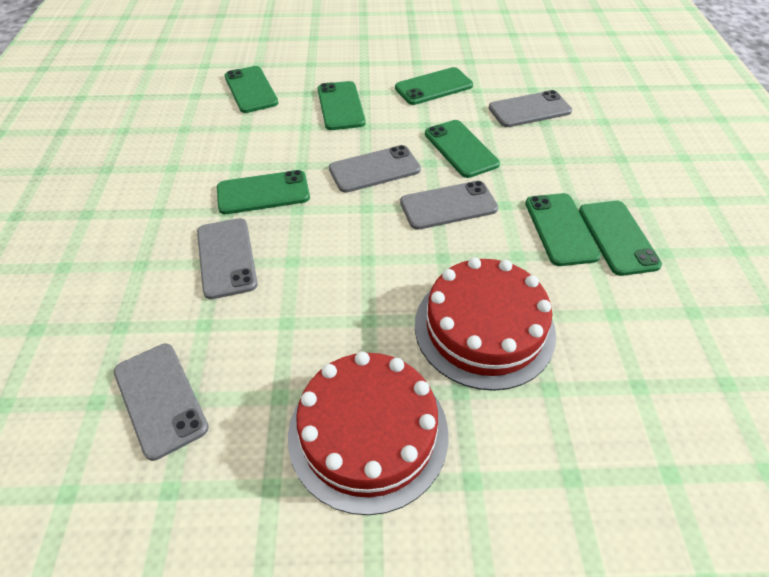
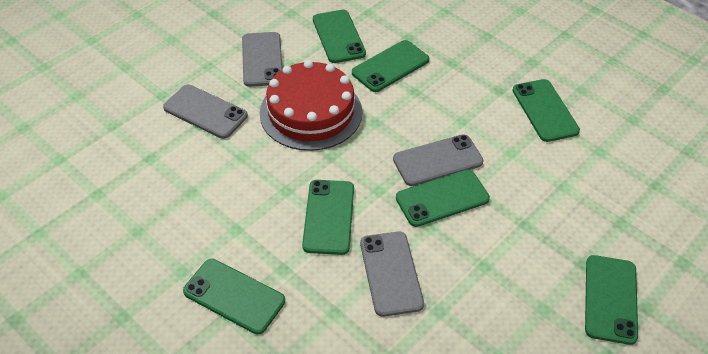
grey phone: 5 -> 4
red cake: 2 -> 1

